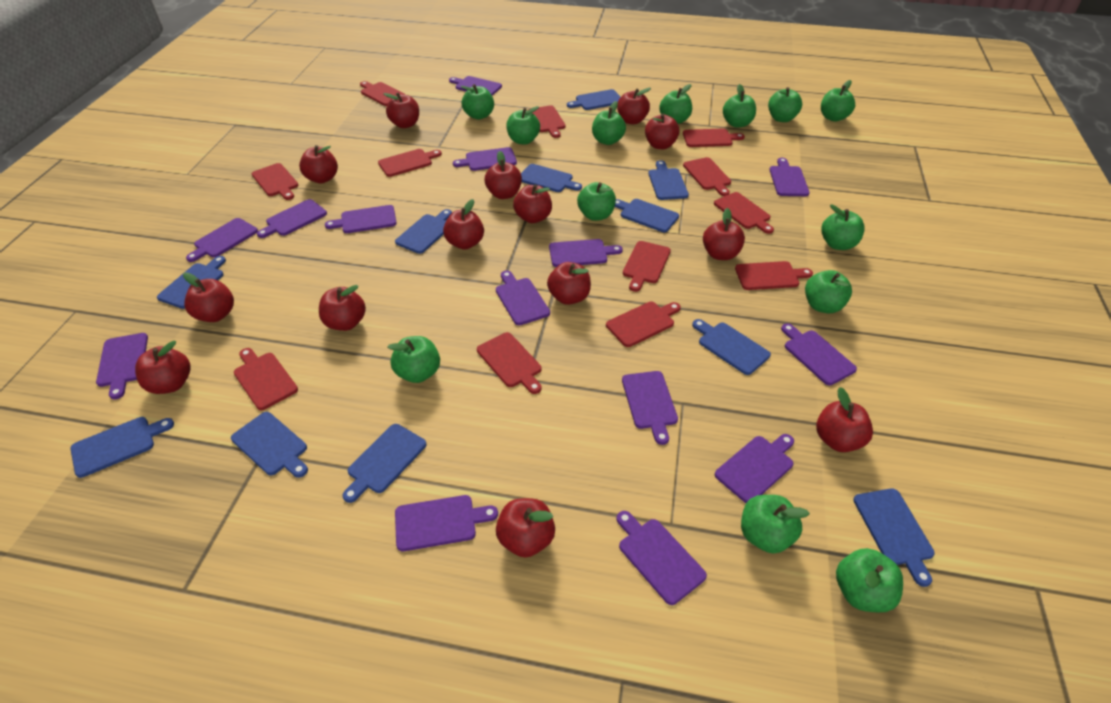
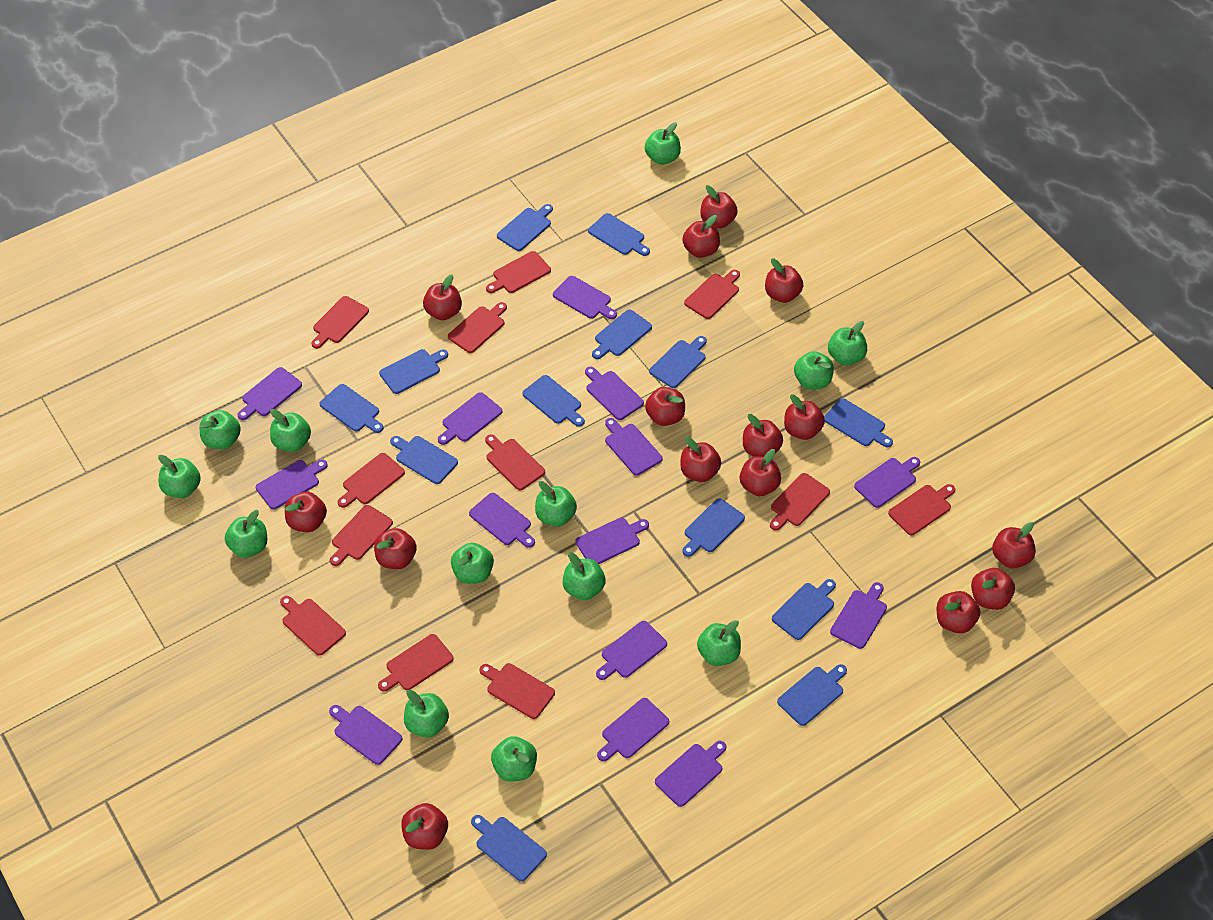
blue cutting board: 11 -> 13
red apple: 14 -> 15

